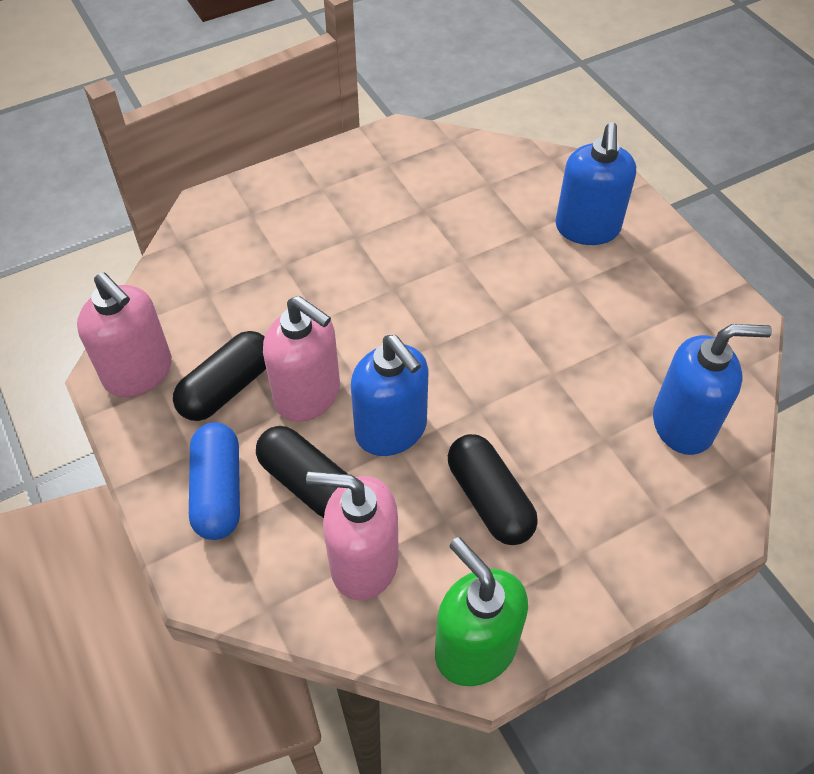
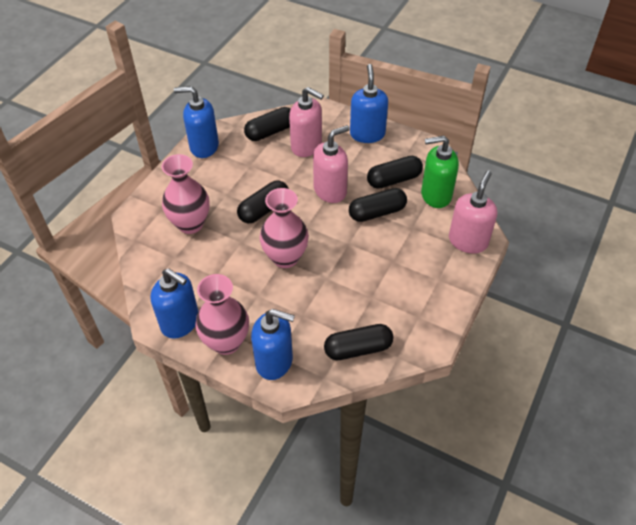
black capsule: 3 -> 5
blue capsule: 1 -> 0
blue soap dispenser: 3 -> 4
pink vase: 0 -> 3

